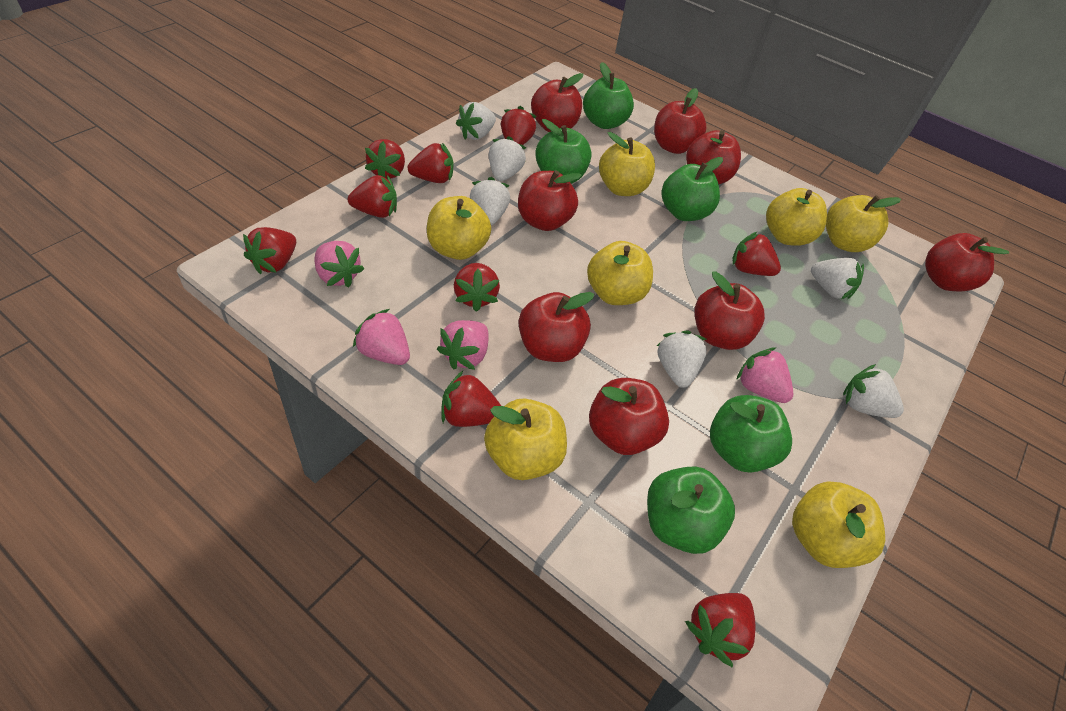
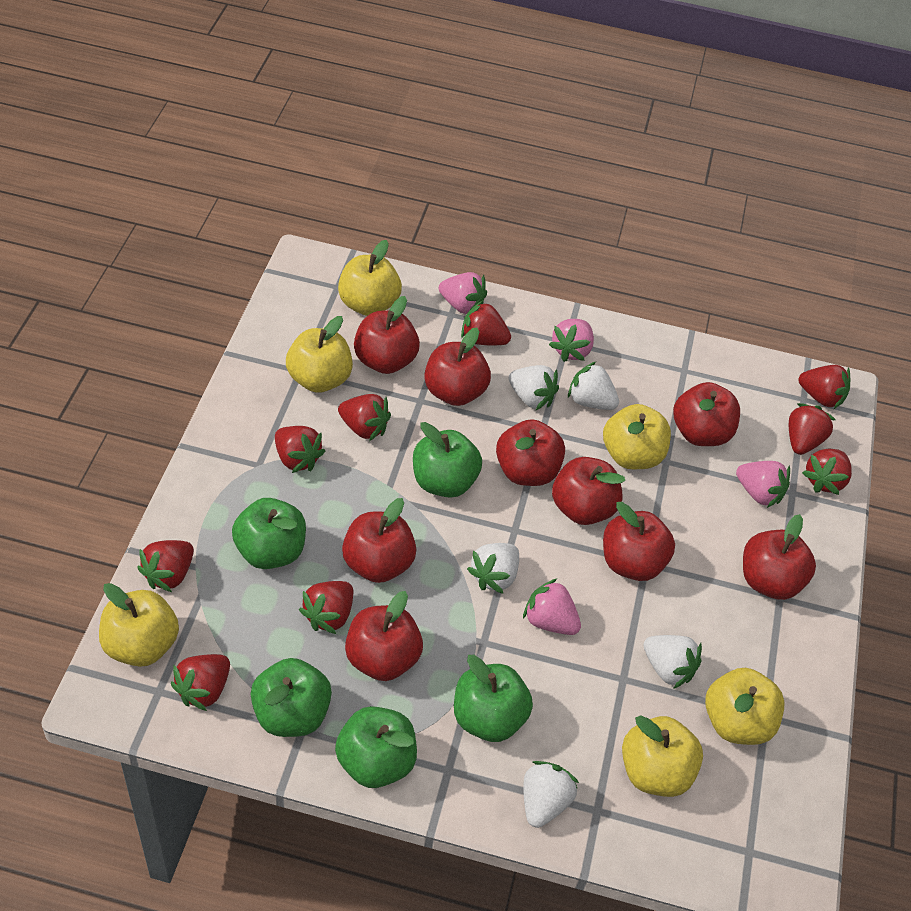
red apple: 8 -> 9
white strawberry: 6 -> 5
yellow apple: 7 -> 6

